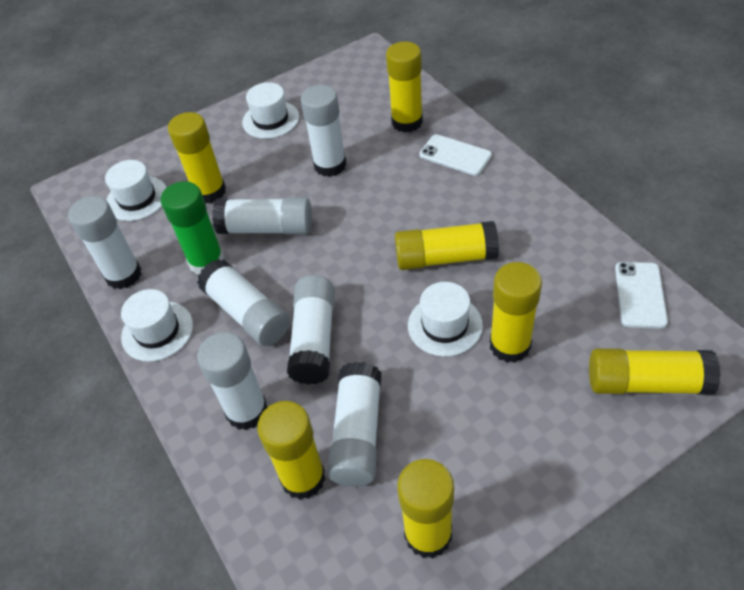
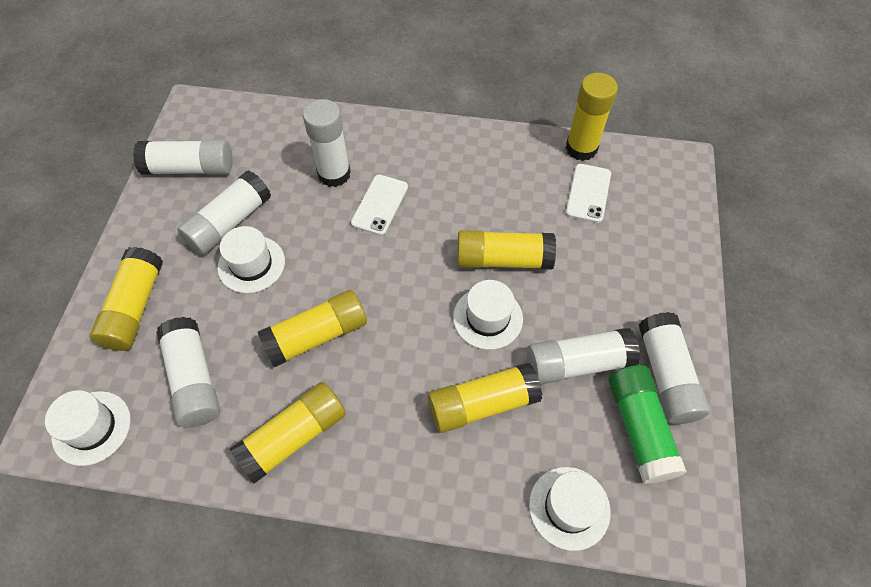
white glue stick: 7 -> 6
yellow glue stick: 7 -> 6

